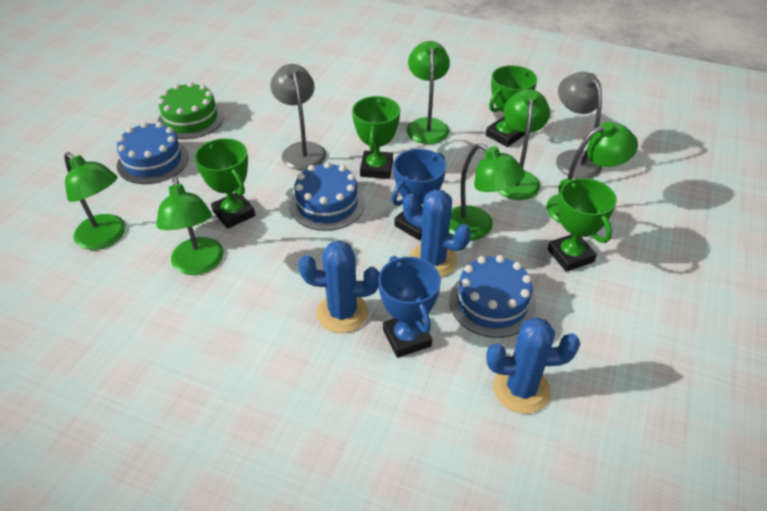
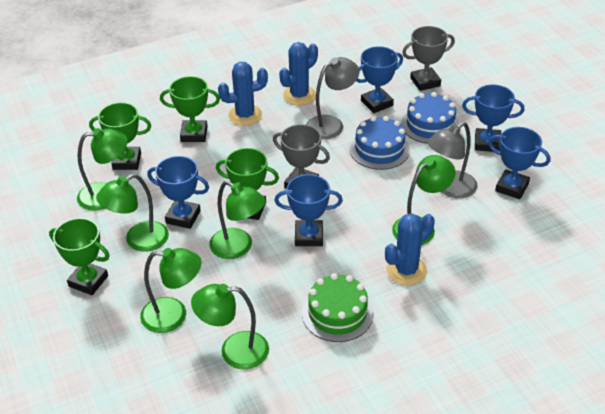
blue cake: 3 -> 2
blue trophy: 2 -> 5
grey trophy: 0 -> 2

